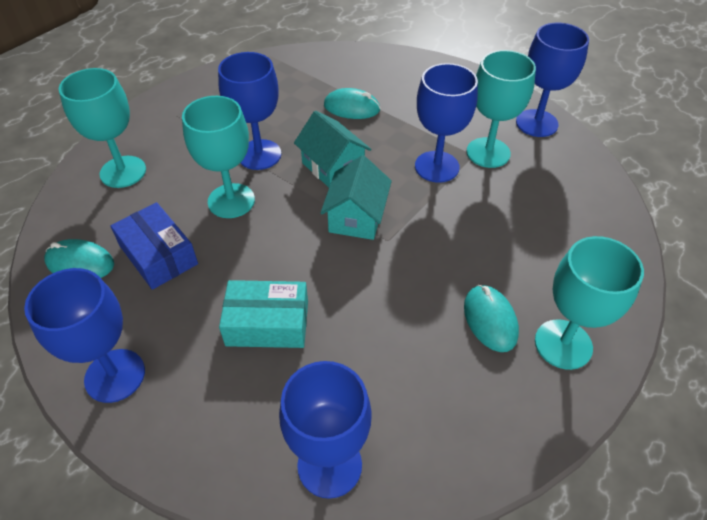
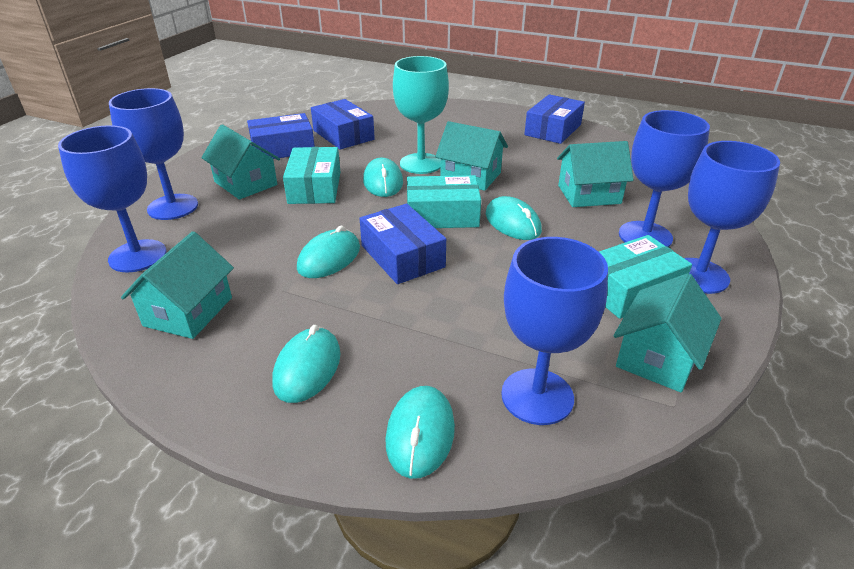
blue box: 1 -> 4
turquoise box: 1 -> 3
turquoise goblet: 4 -> 1
turquoise house: 2 -> 5
turquoise mouse: 3 -> 5

